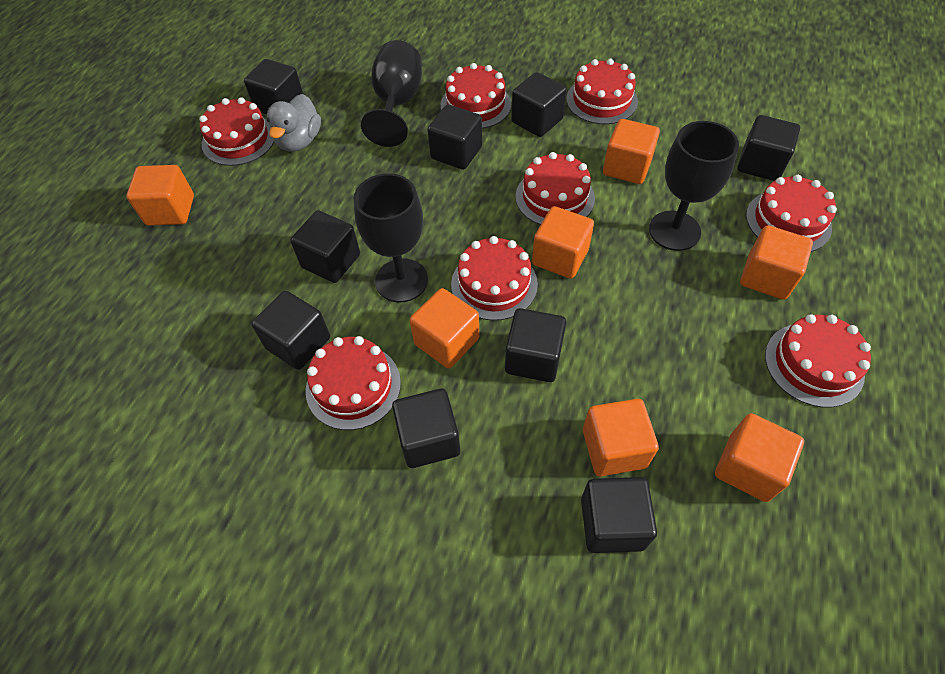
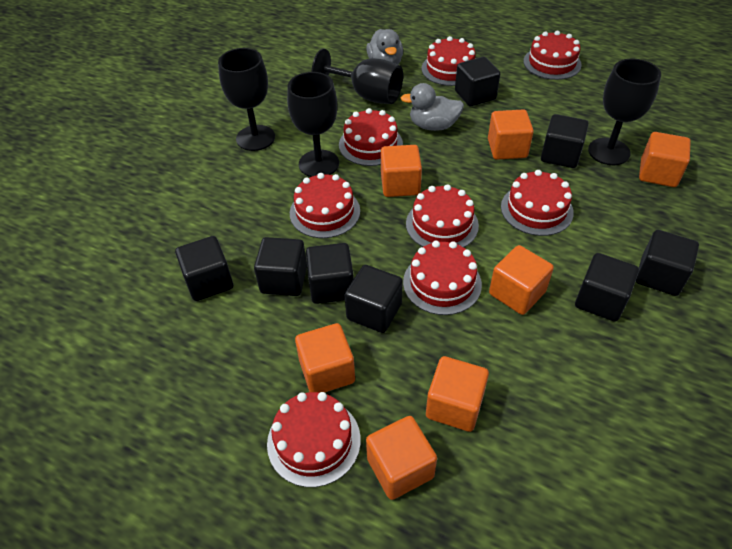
black cube: 9 -> 8
black goblet: 3 -> 4
grey duck: 1 -> 2

